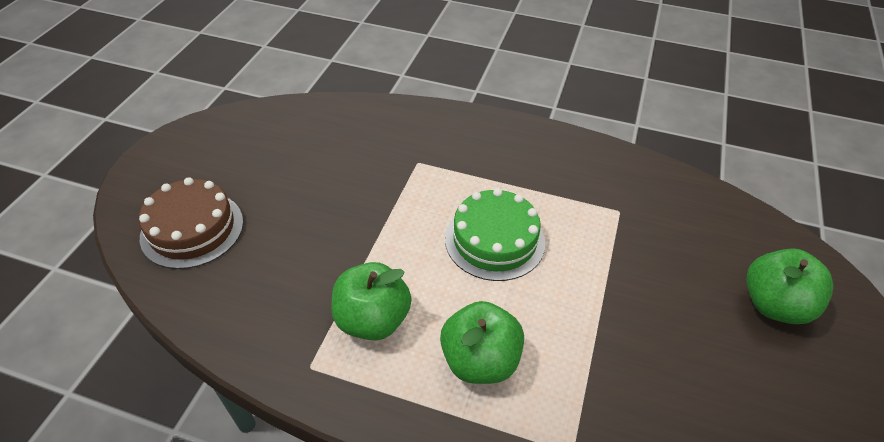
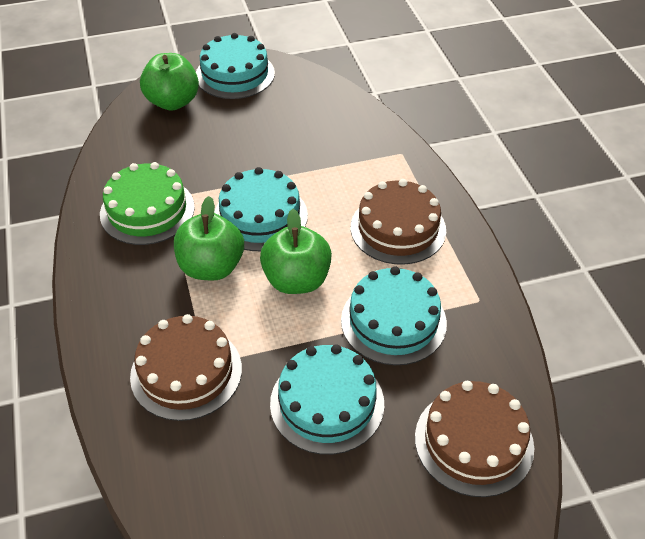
brown cake: 1 -> 3
turquoise cake: 0 -> 4

